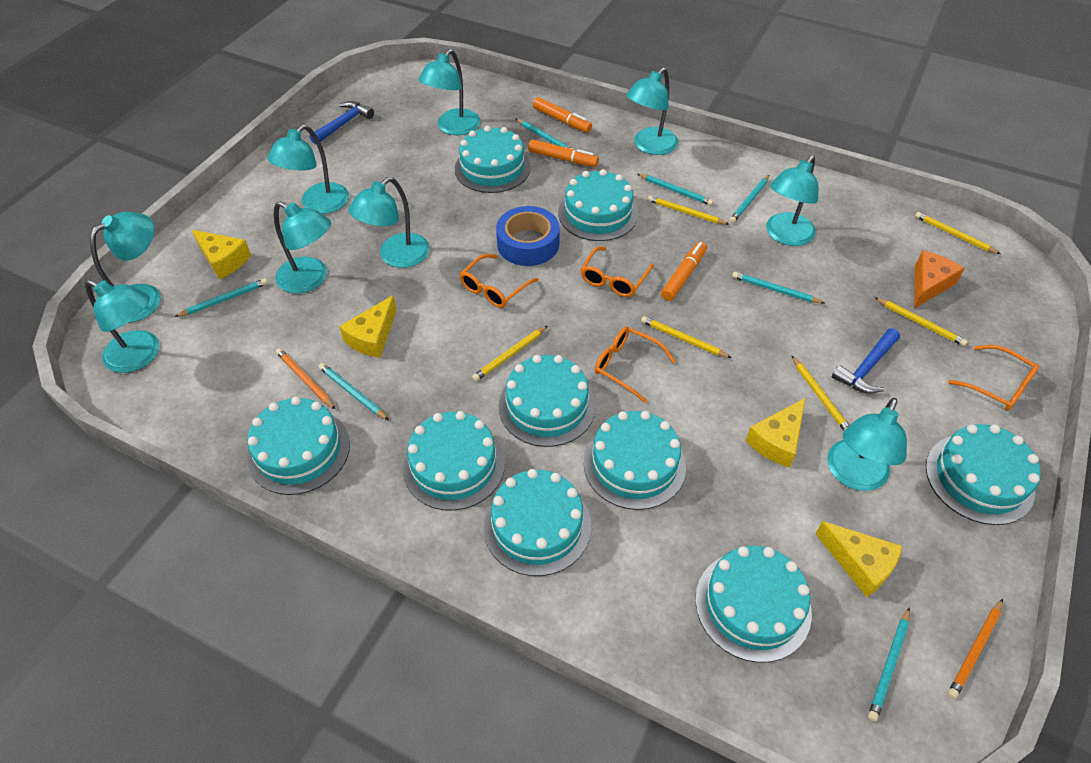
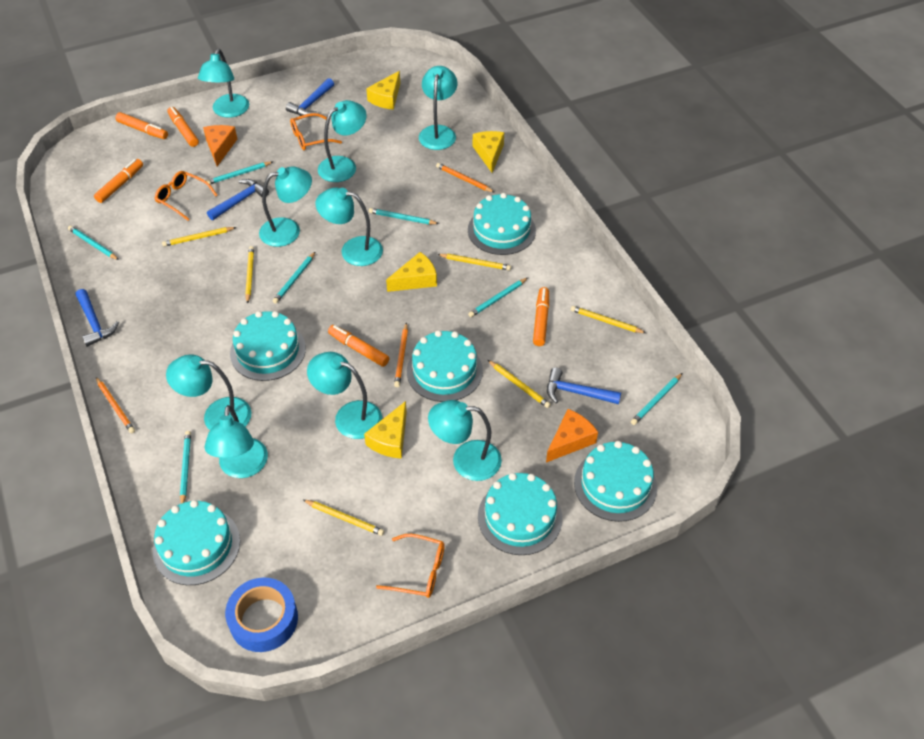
blue hammer: 2 -> 4
orange cheese: 1 -> 2
orange glasses: 4 -> 3
orange marker: 3 -> 5
orange pencil: 2 -> 3
turquoise cake: 9 -> 6

